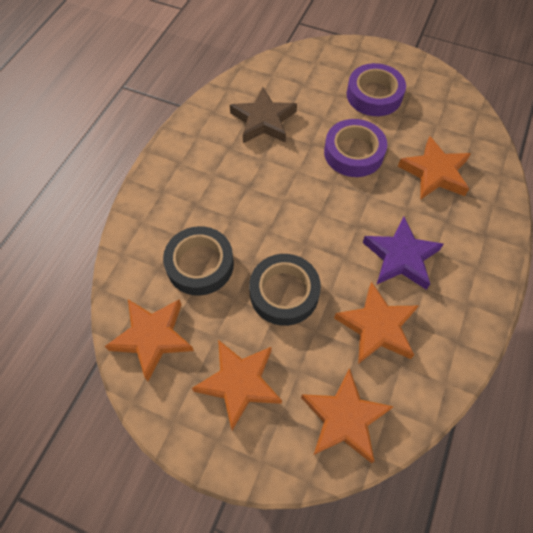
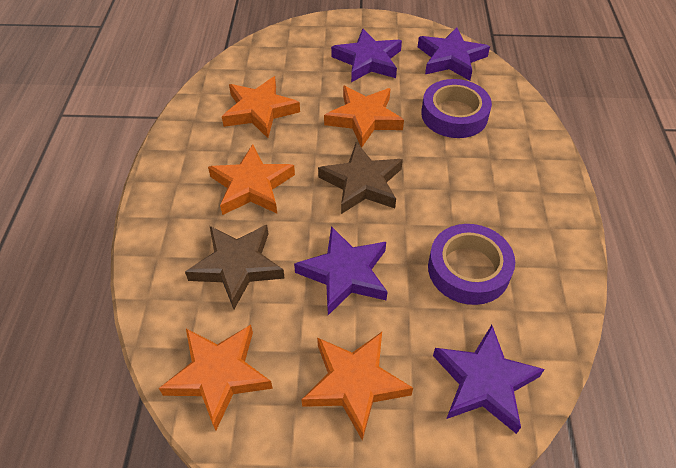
black tape: 2 -> 0
brown star: 1 -> 2
purple star: 1 -> 4

